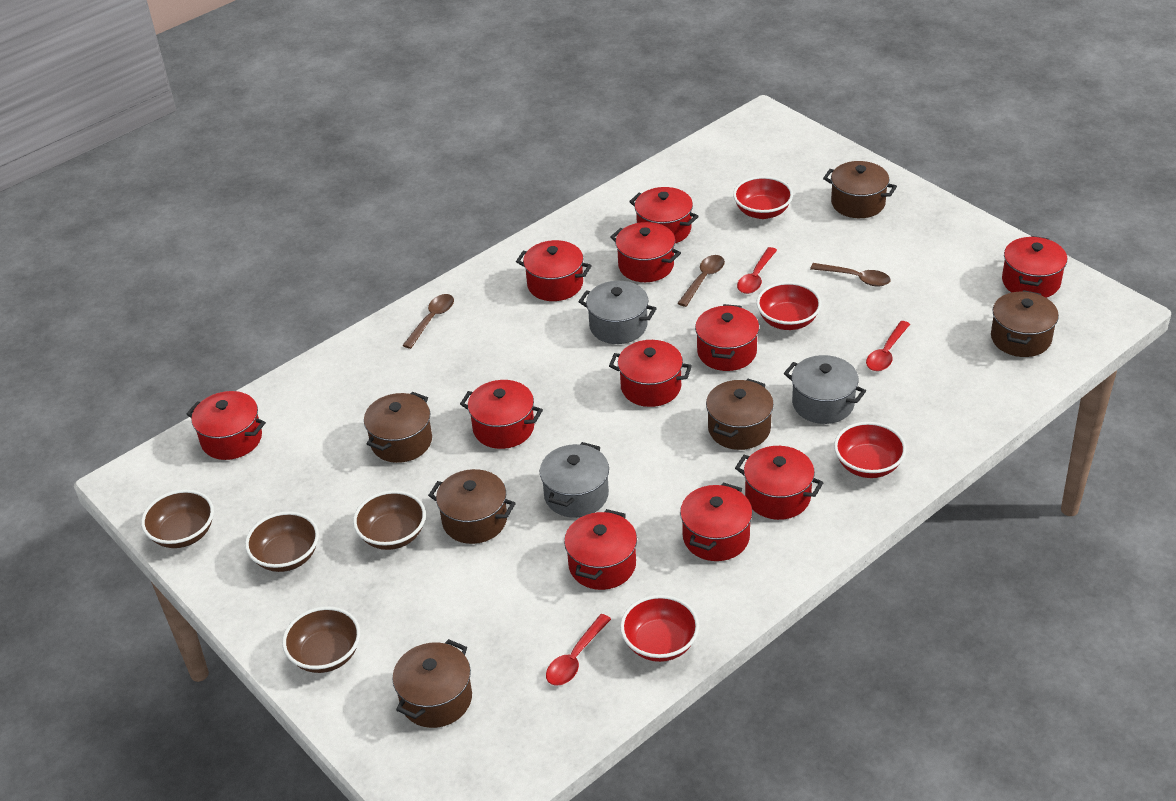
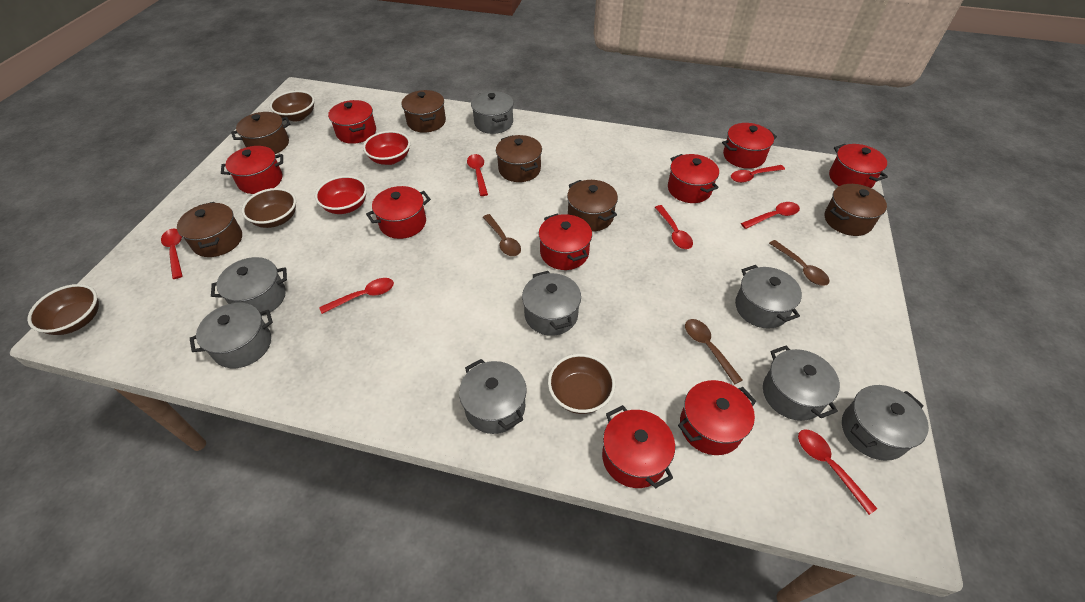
grey pot: 3 -> 8
red bowl: 4 -> 2
red pot: 11 -> 9
red spoon: 3 -> 7

